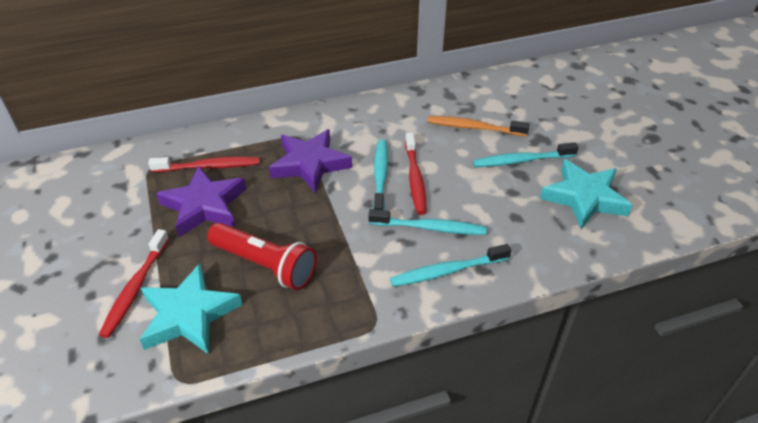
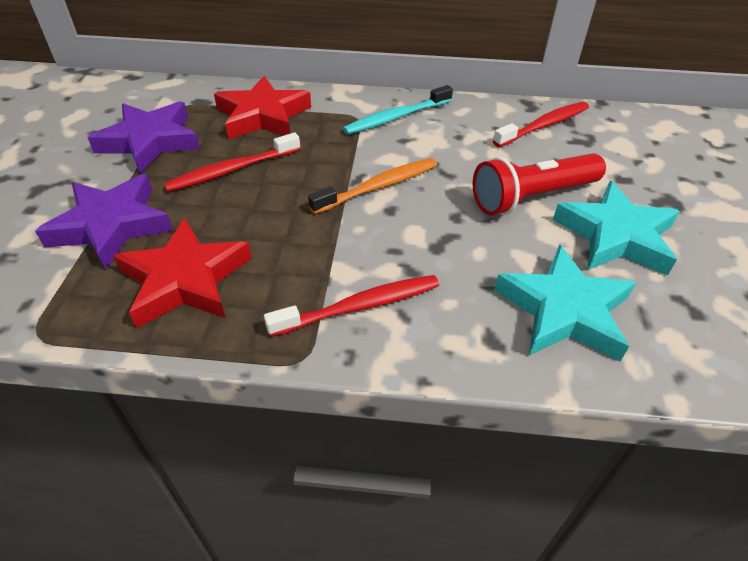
red star: 0 -> 2
turquoise toothbrush: 4 -> 1

